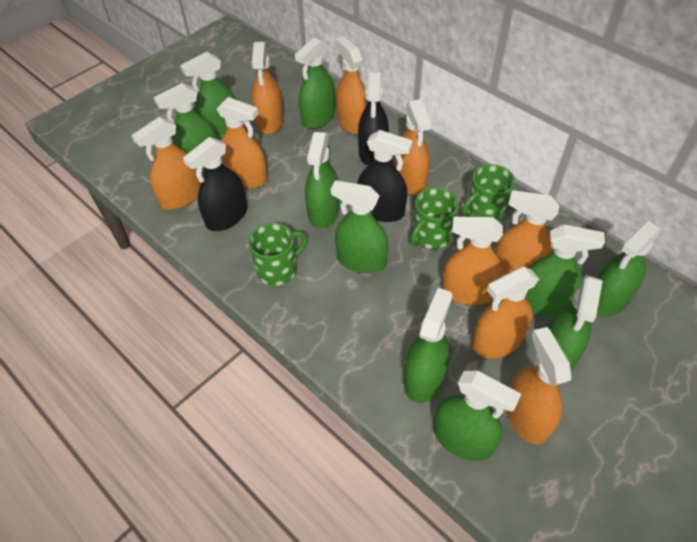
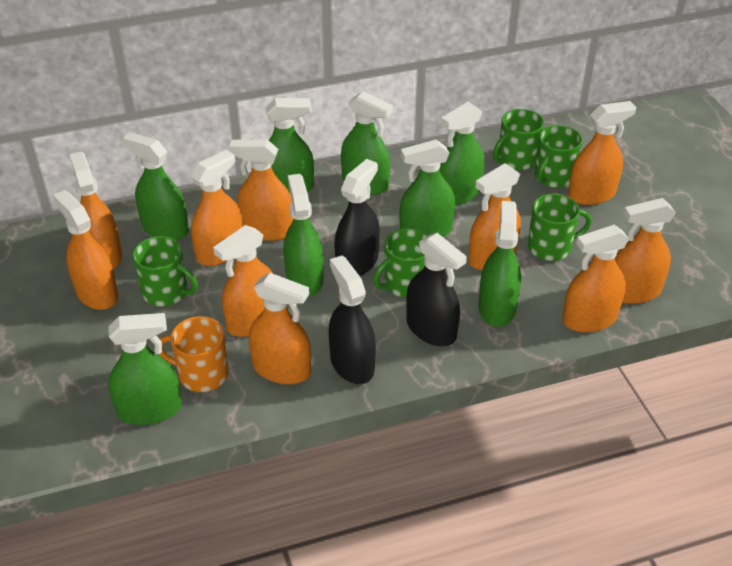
green mug: 3 -> 5
green spray bottle: 10 -> 8
orange mug: 0 -> 1
orange spray bottle: 9 -> 10

